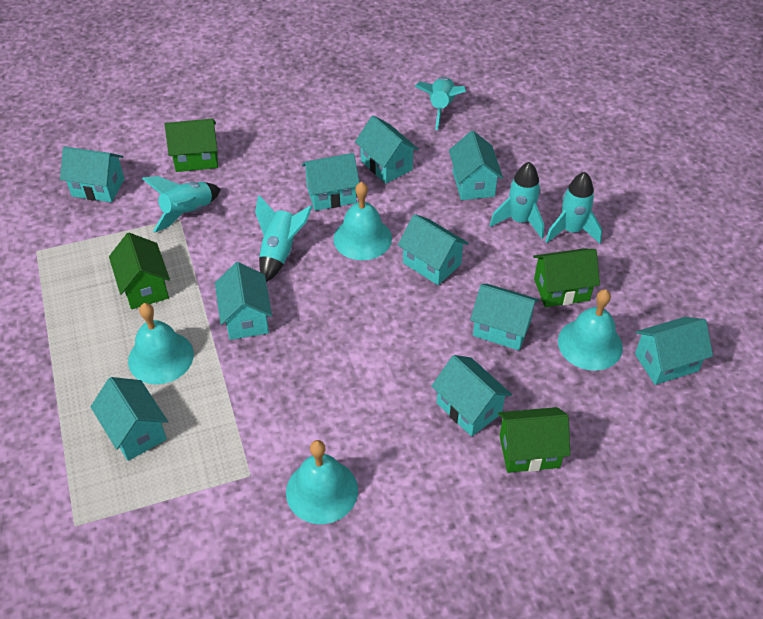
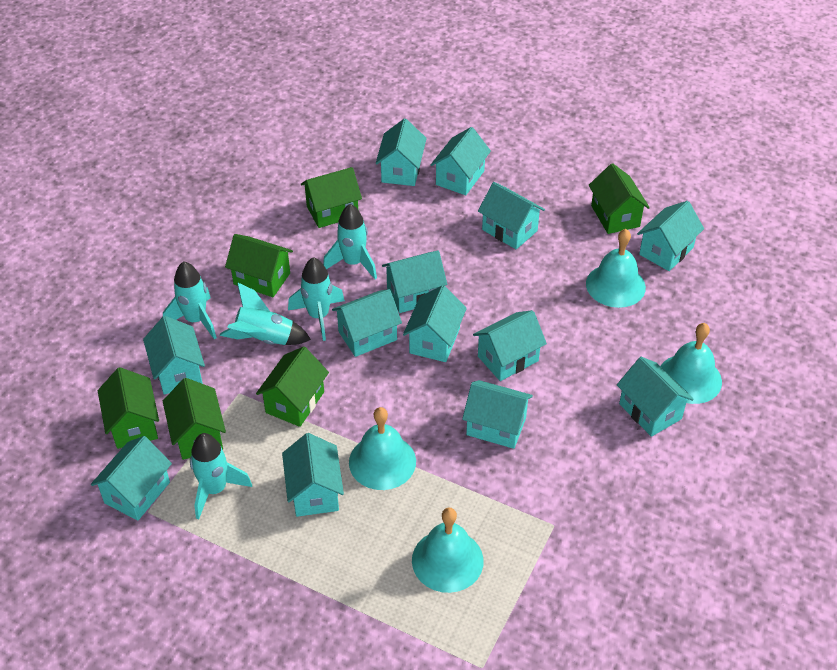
green house: 4 -> 6
turquoise house: 10 -> 13

